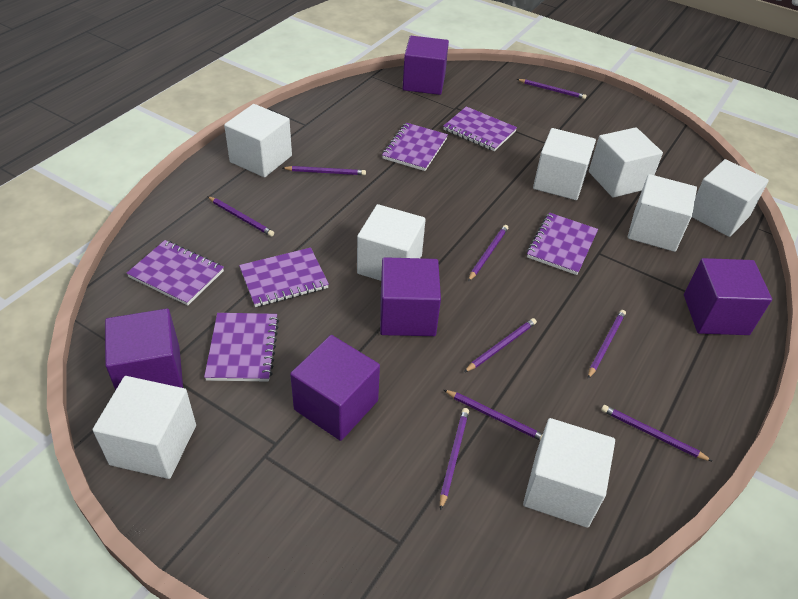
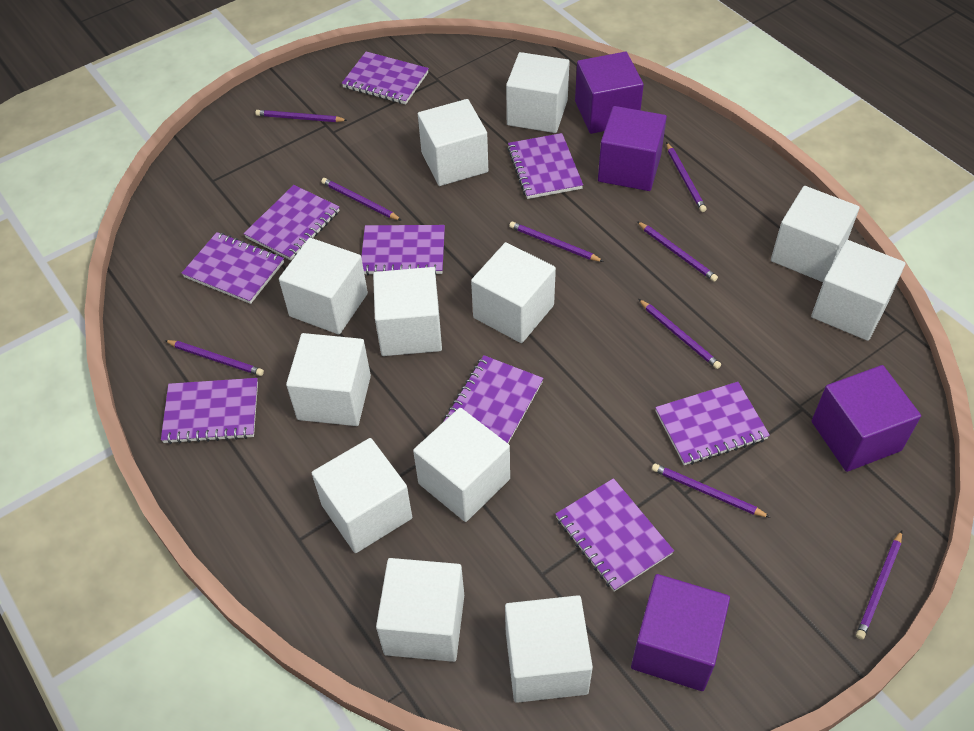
purple cube: 5 -> 4
purple notebook: 6 -> 9
white cube: 8 -> 12

